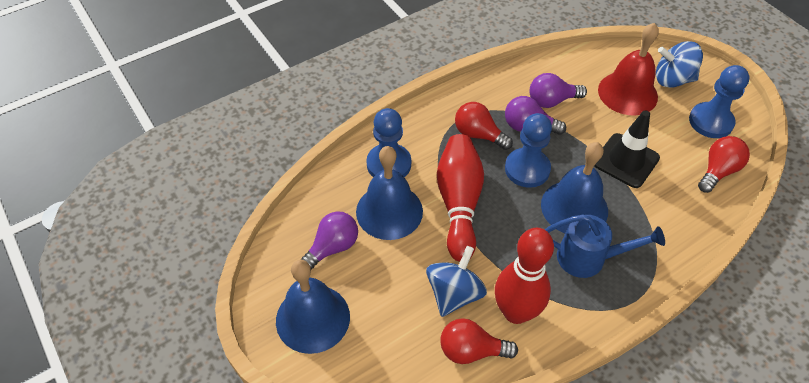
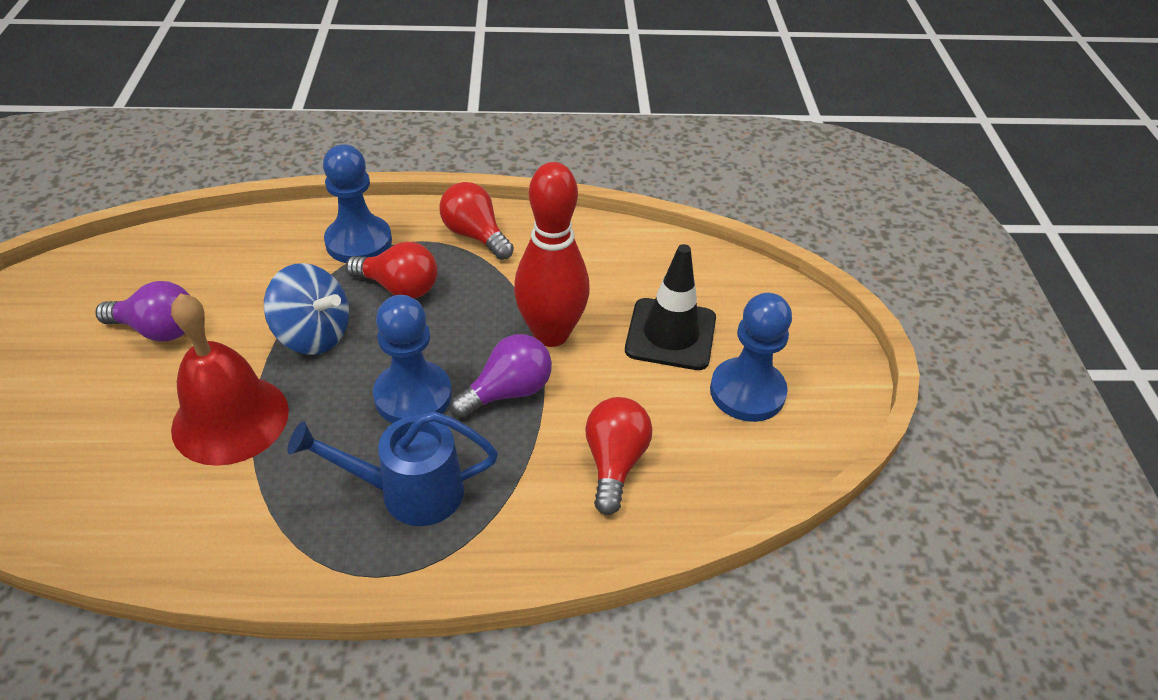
blue bell: 3 -> 0
blue spinning top: 2 -> 1
purple light bulb: 3 -> 2
red bowling pin: 2 -> 1

